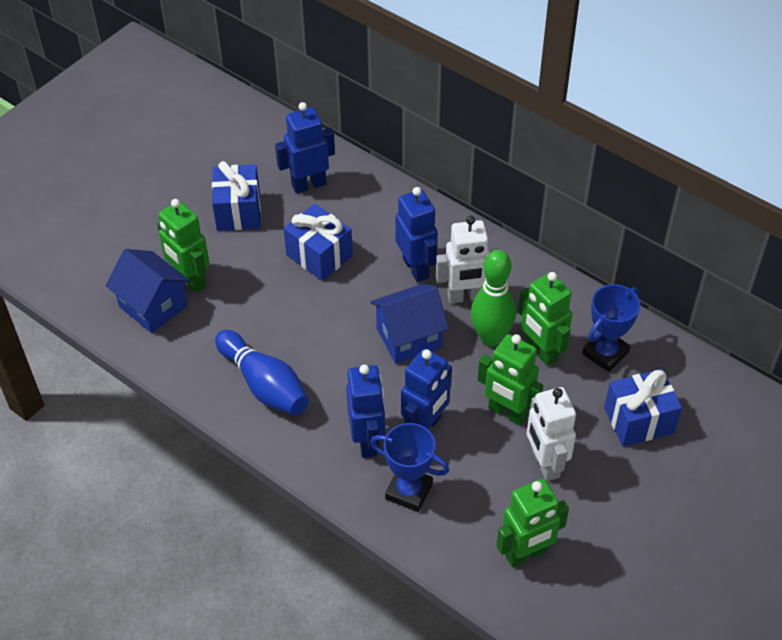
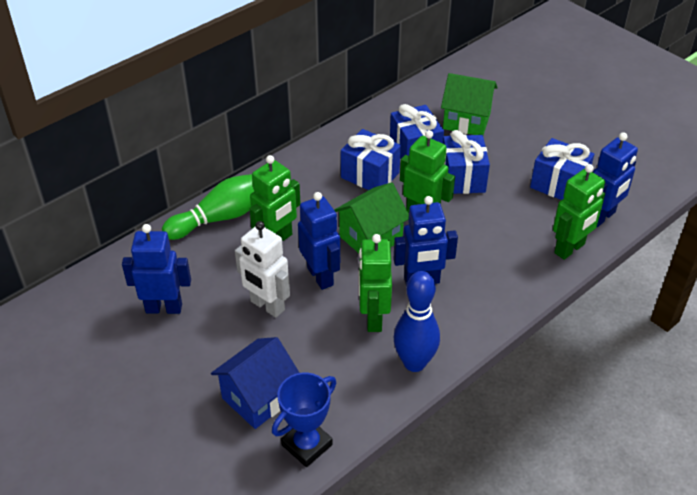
blue gift: 3 -> 4
blue house: 2 -> 1
blue trophy: 2 -> 1
green house: 0 -> 2
white robot: 2 -> 1

